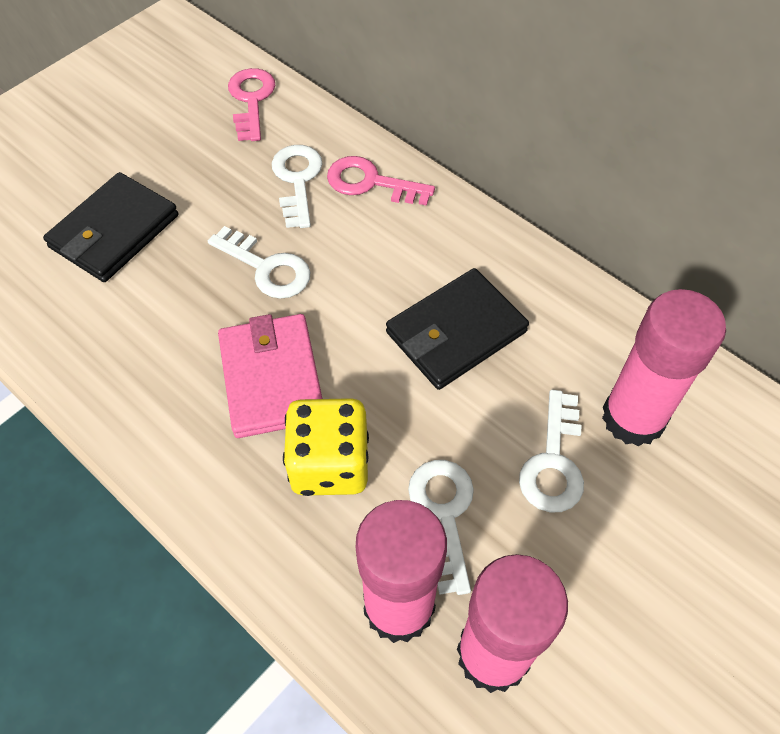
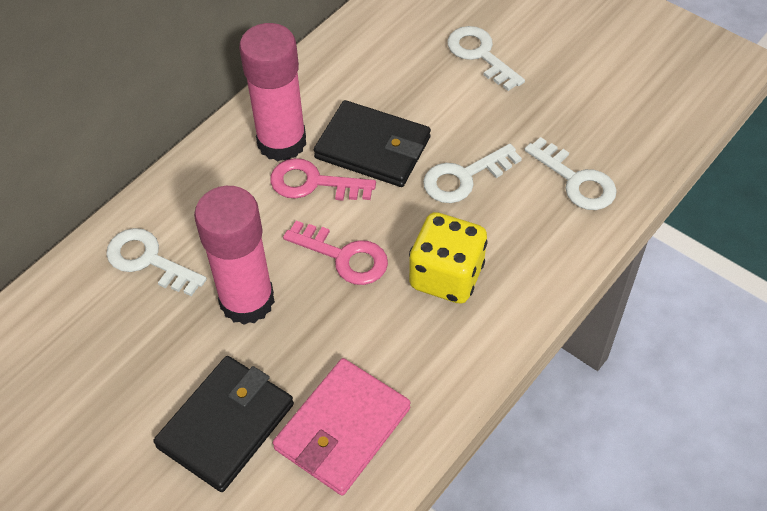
pink glue stick: 3 -> 2

